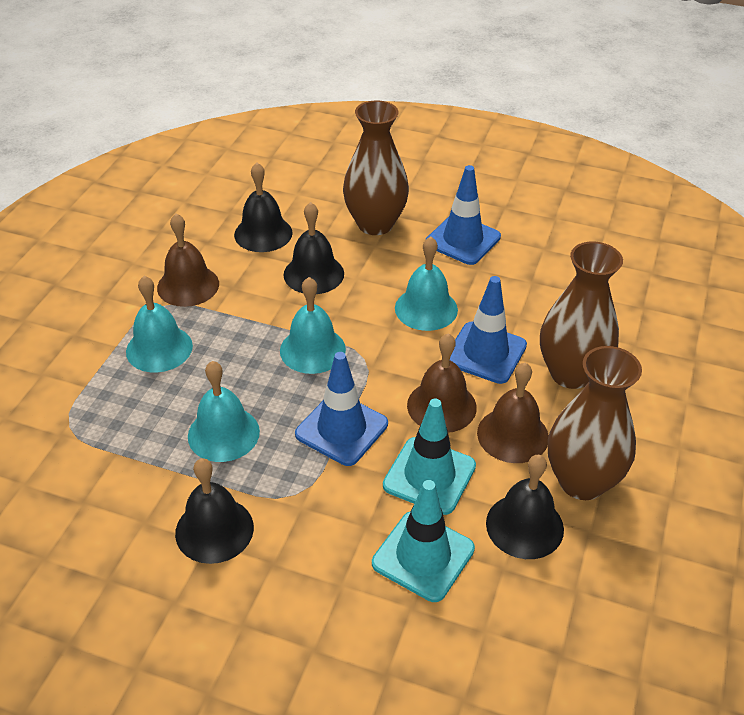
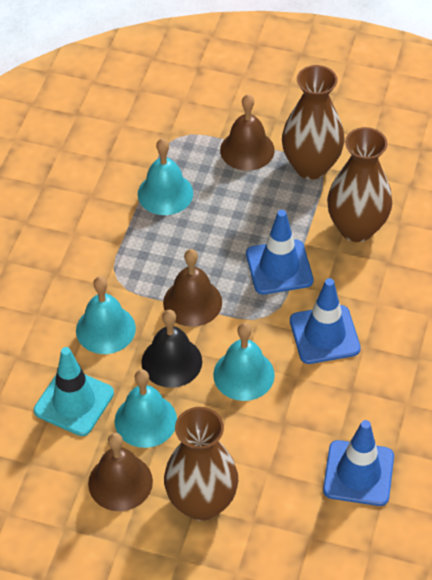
black bell: 4 -> 1
turquoise traffic cone: 2 -> 1

